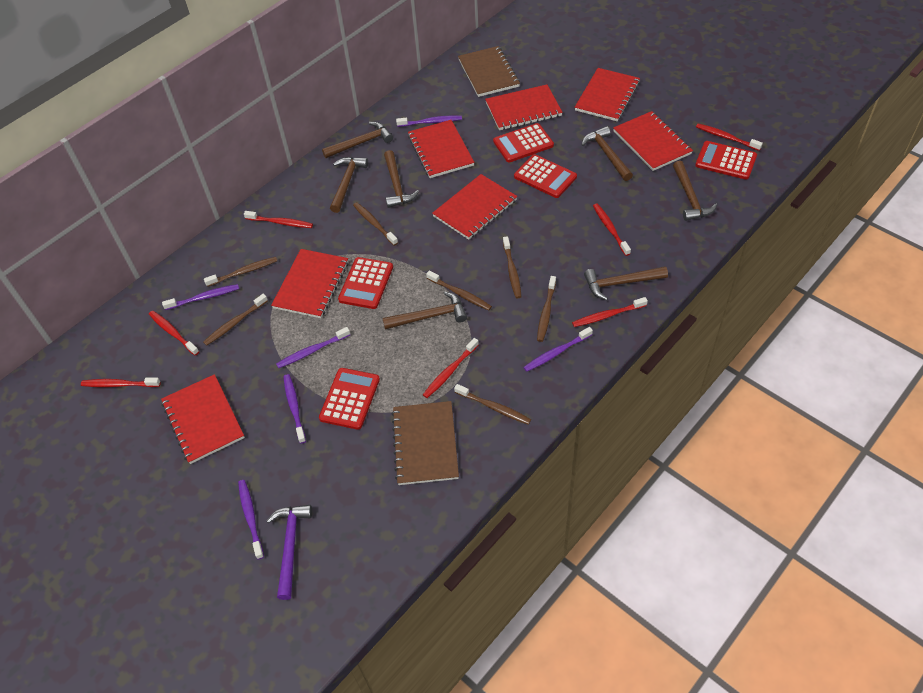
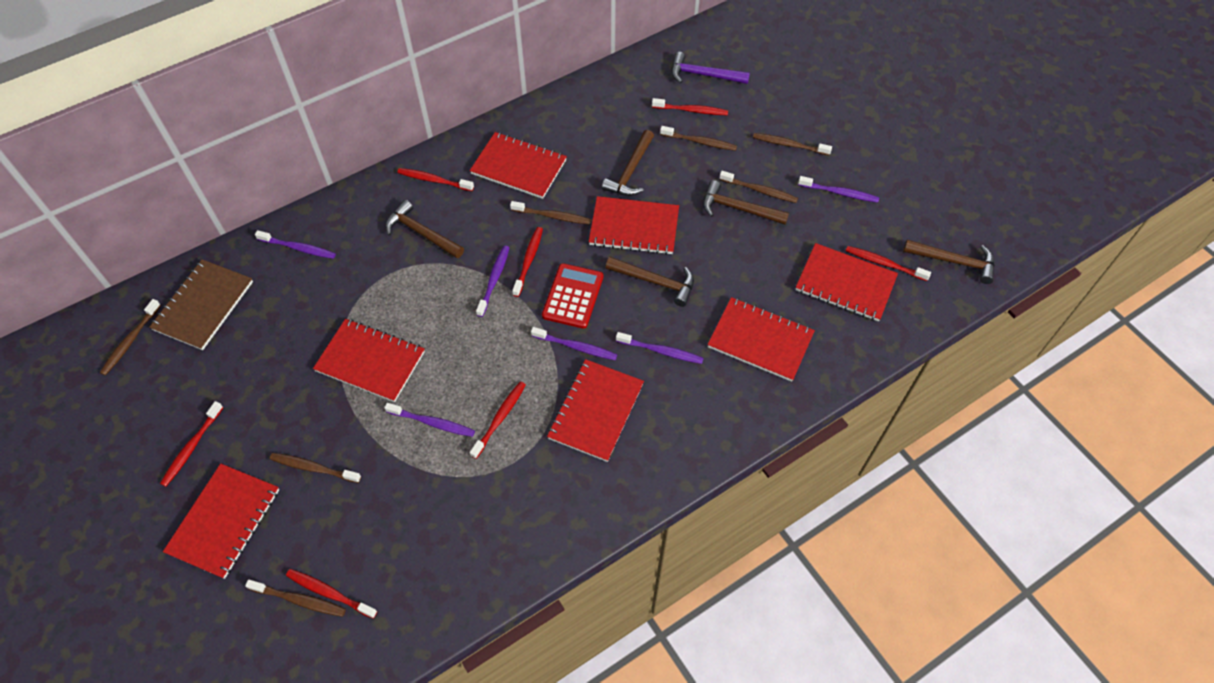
brown hammer: 7 -> 5
brown notebook: 2 -> 1
red calculator: 5 -> 1

